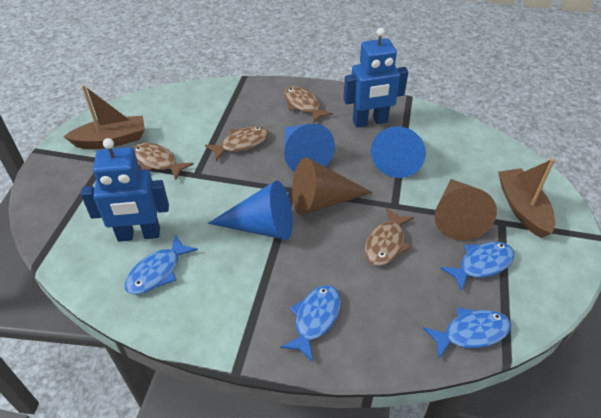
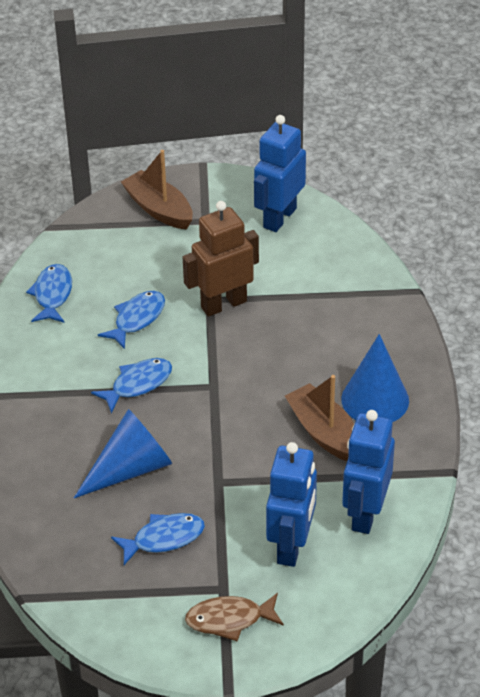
blue cone: 3 -> 2
blue robot: 2 -> 3
brown cone: 2 -> 0
brown fish: 4 -> 1
brown robot: 0 -> 1

